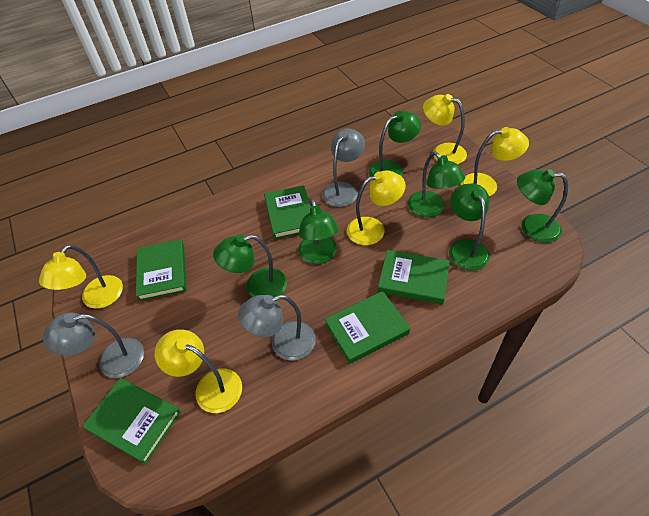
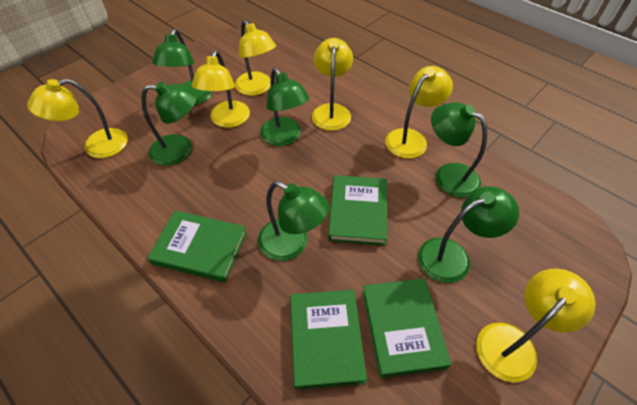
green book: 5 -> 4
grey lamp: 3 -> 0
yellow lamp: 5 -> 6

